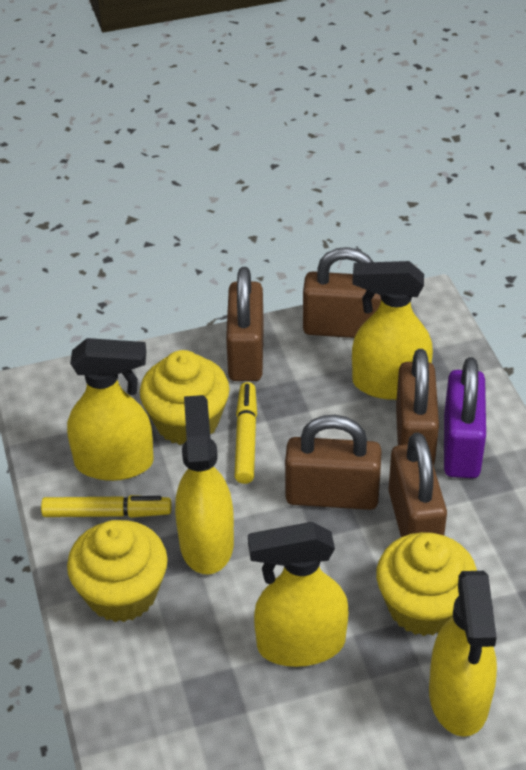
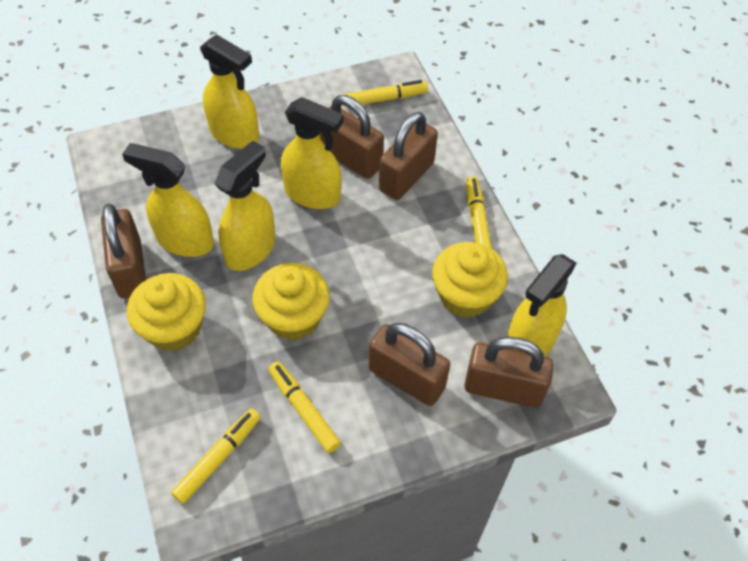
purple padlock: 1 -> 0
yellow marker: 2 -> 4

